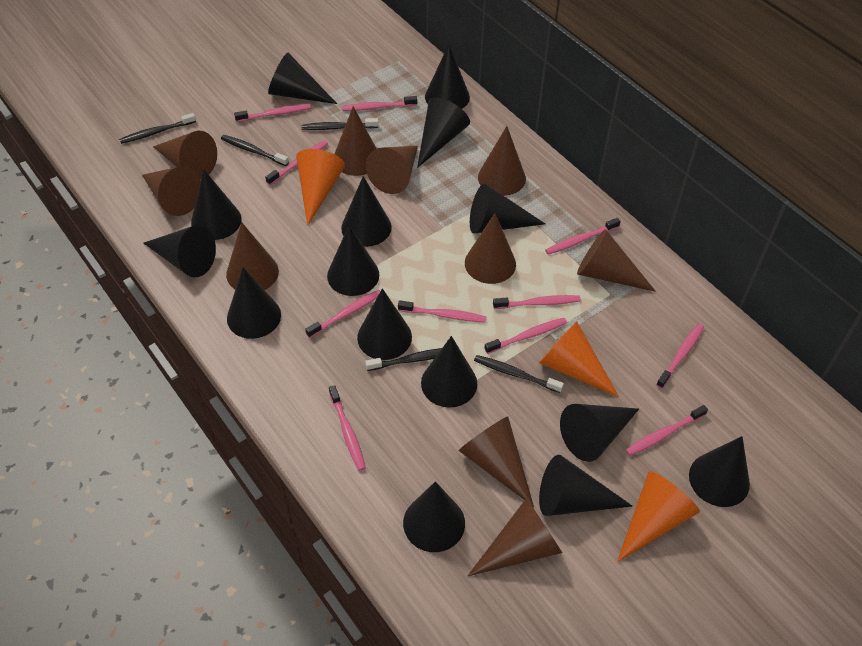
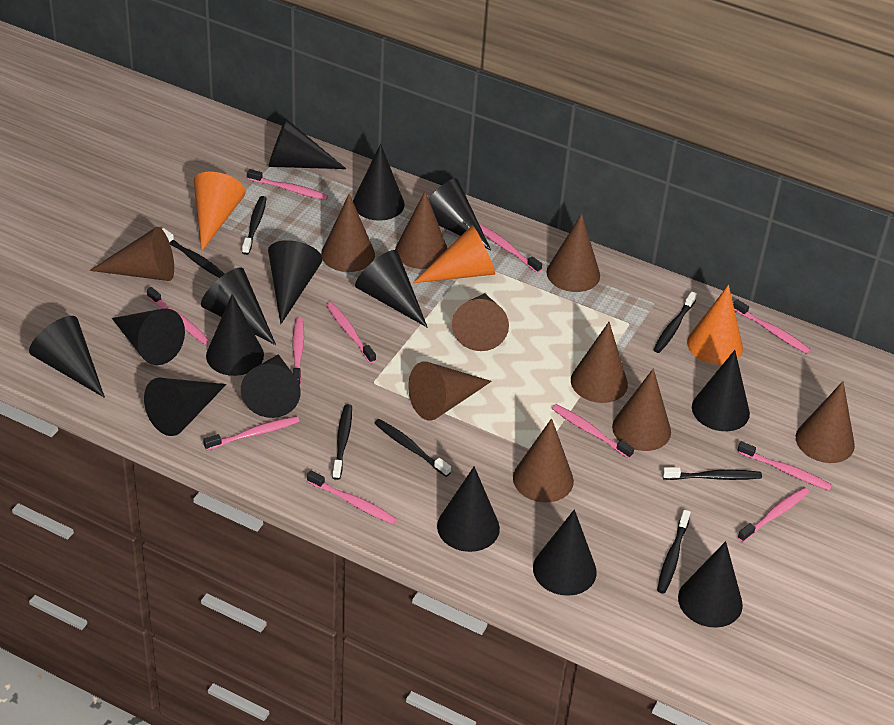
black toothbrush: 5 -> 7

